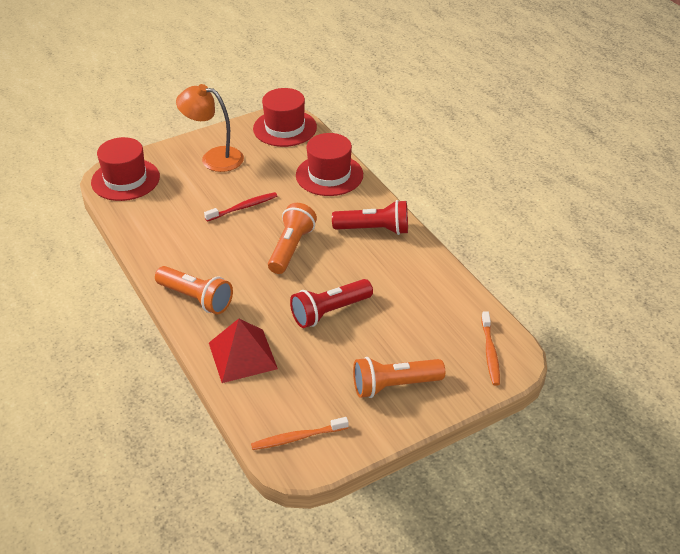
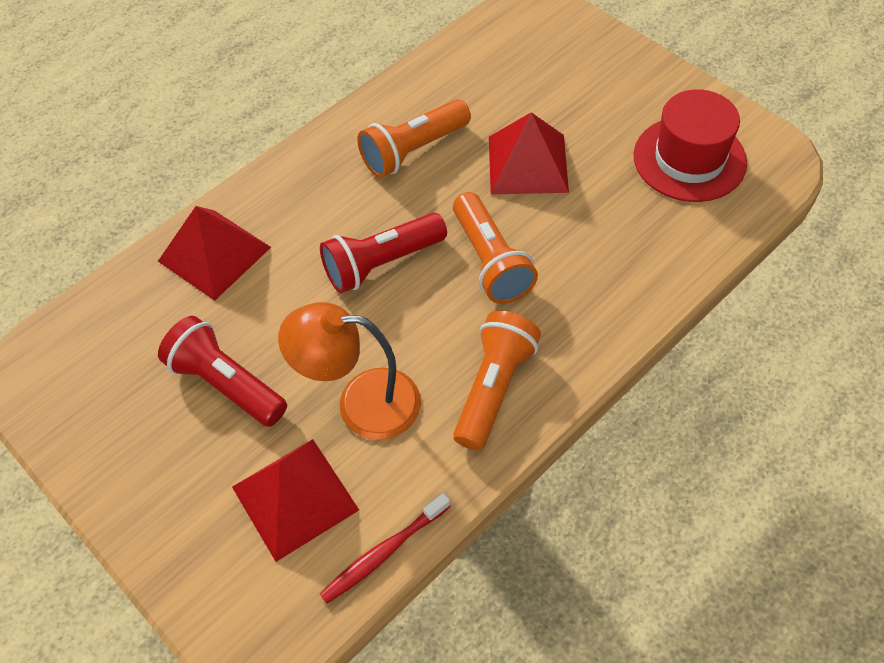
orange toothbrush: 2 -> 0
red hat: 3 -> 1
red pyramid: 1 -> 3

